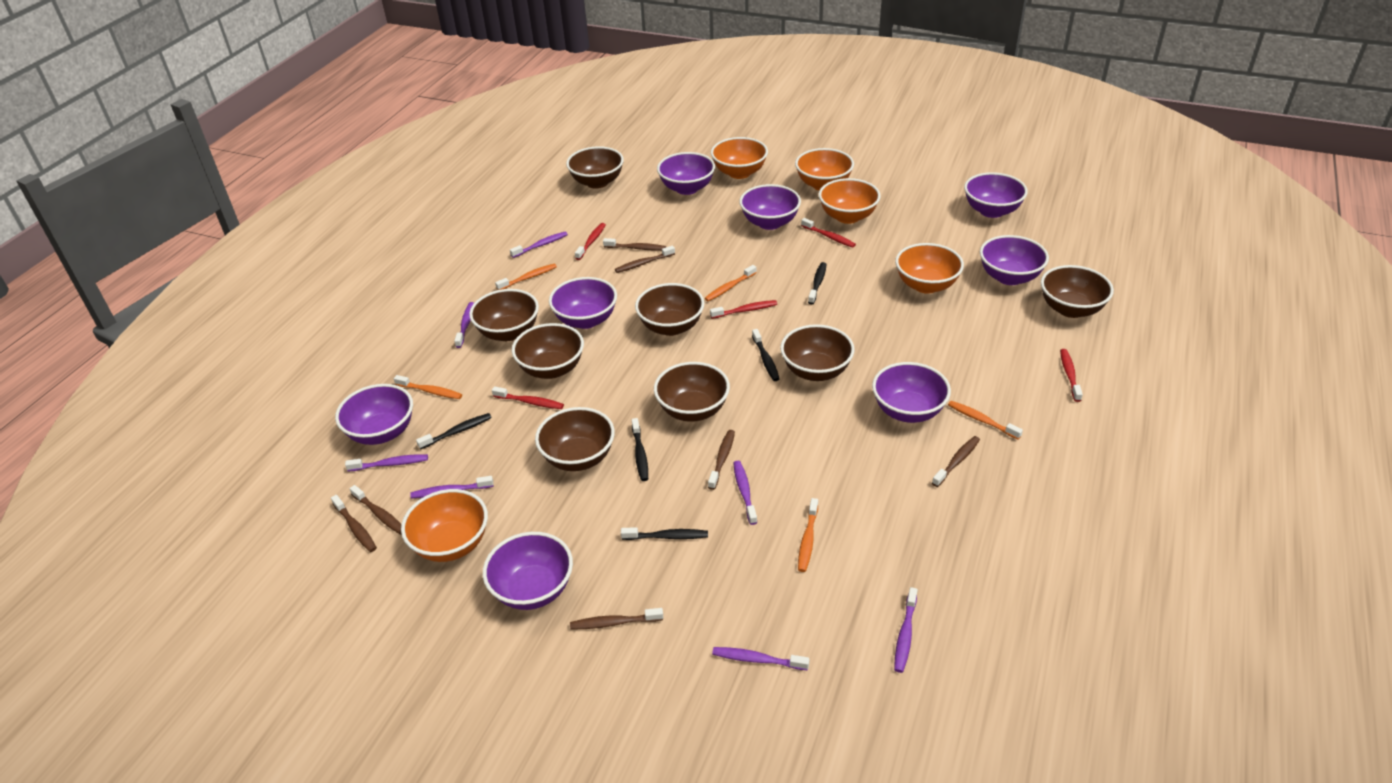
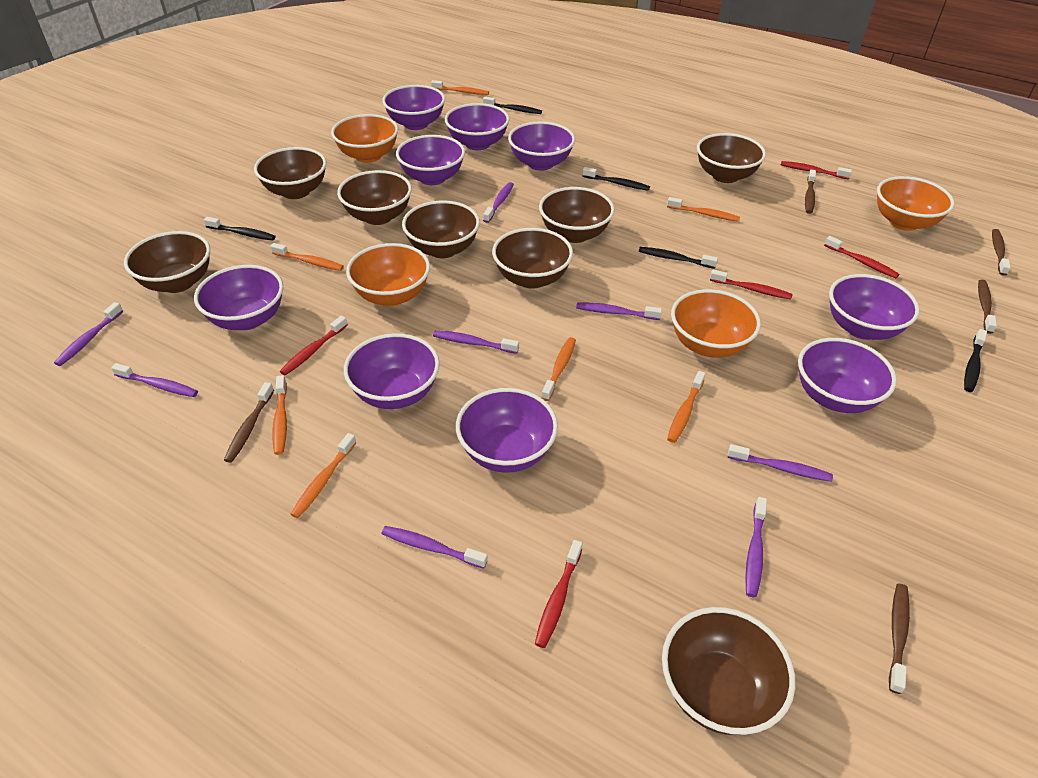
brown toothbrush: 7 -> 5
orange bowl: 5 -> 4
orange toothbrush: 5 -> 7
purple bowl: 8 -> 9
purple toothbrush: 7 -> 8

